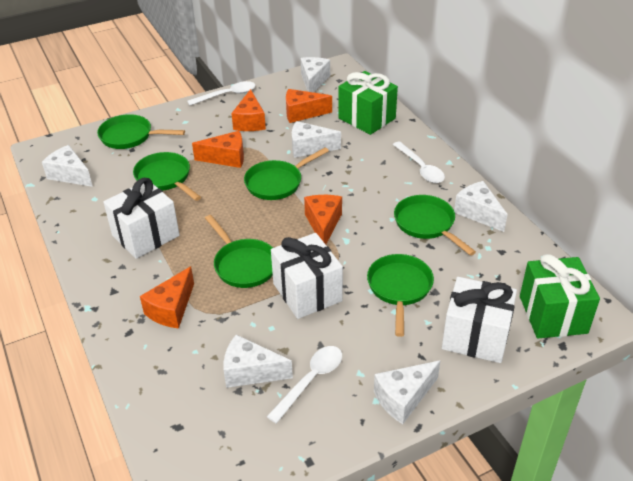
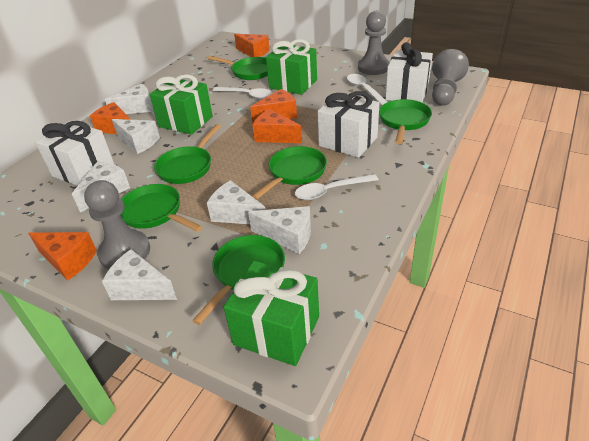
green gift: 2 -> 3
grey pawn: 0 -> 3

